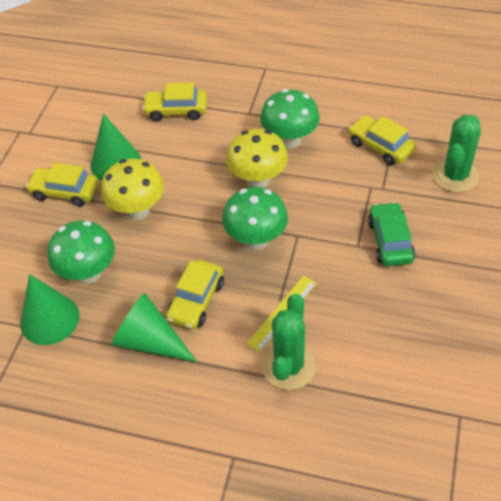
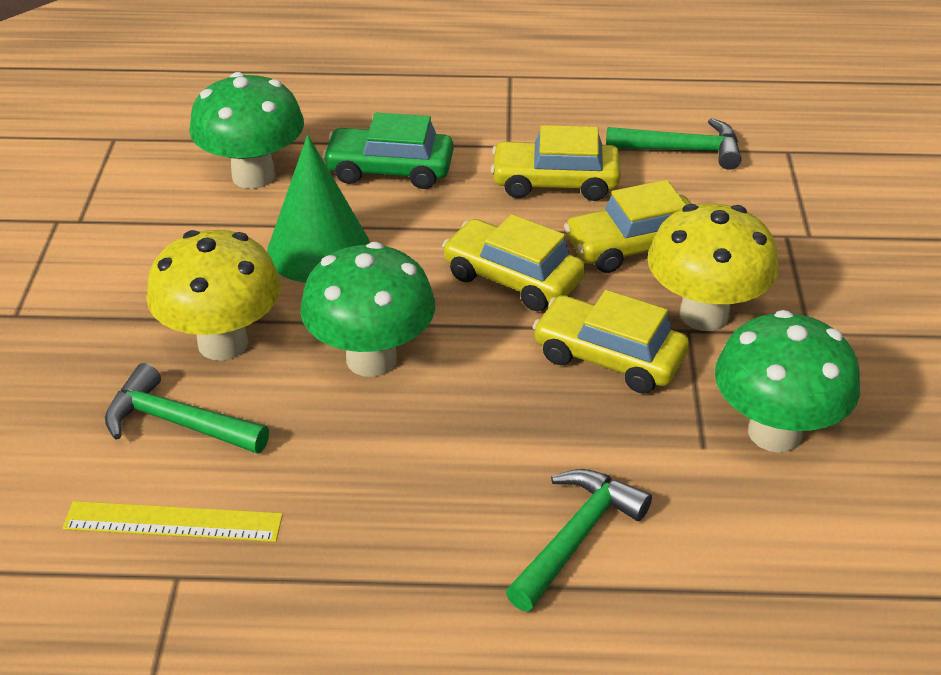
green cactus: 2 -> 0
green cone: 3 -> 1
green hammer: 0 -> 3

